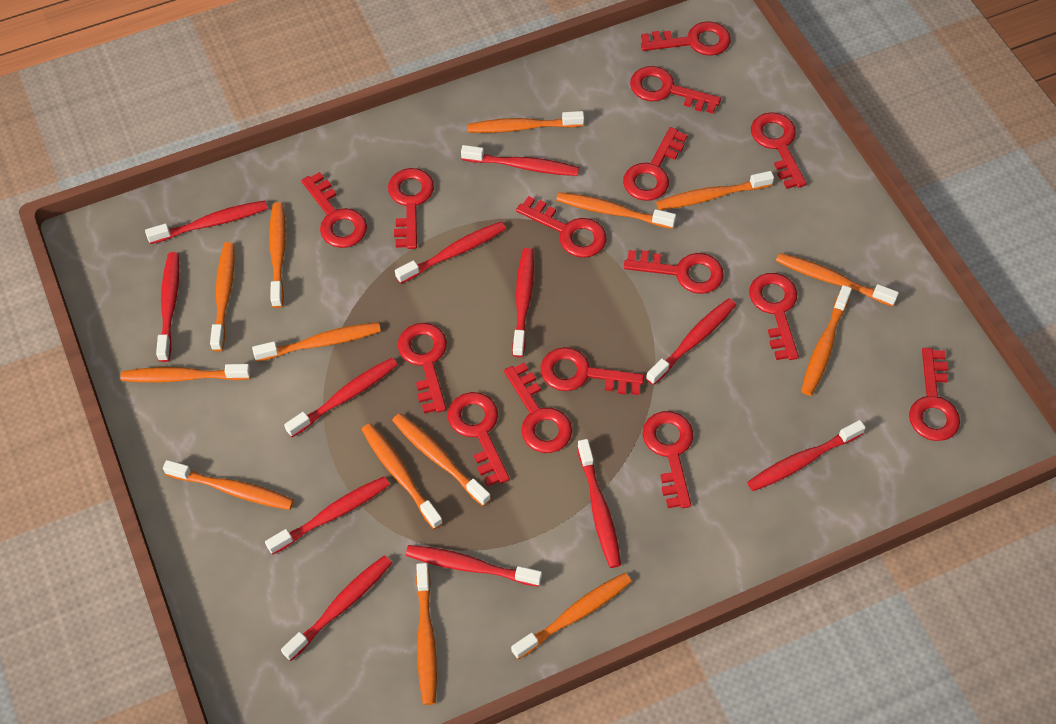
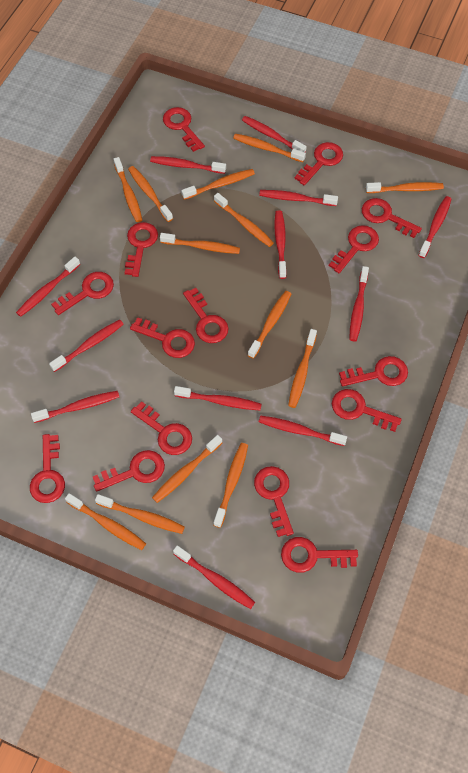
orange toothbrush: 14 -> 13

